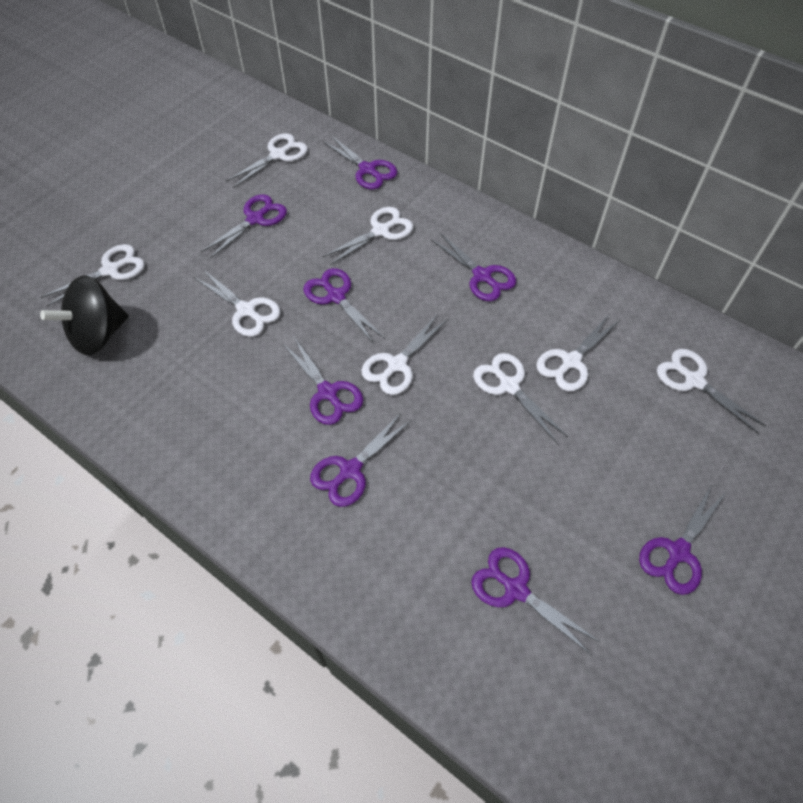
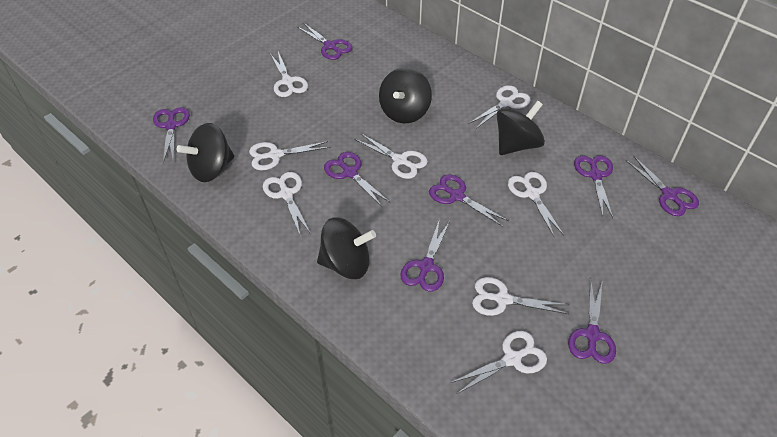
black spinning top: 1 -> 4

